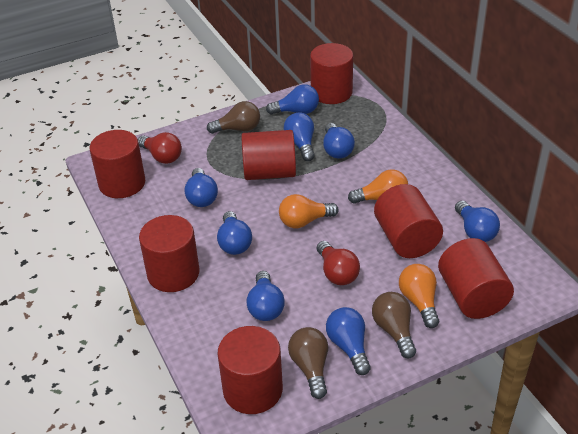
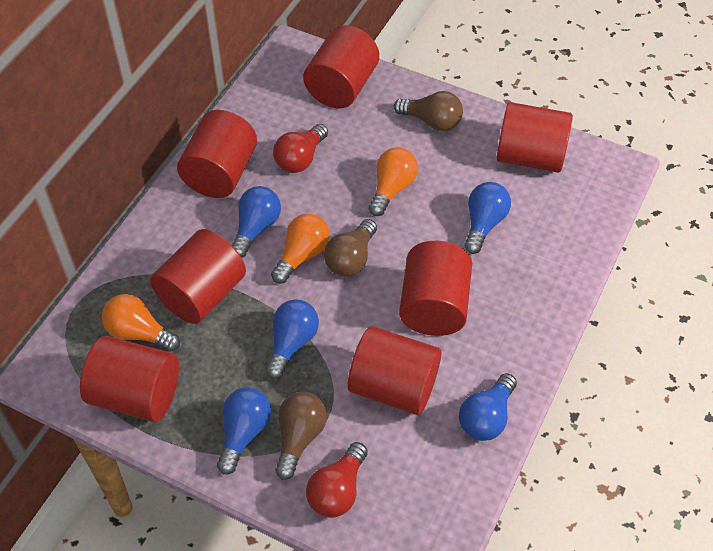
blue light bulb: 8 -> 5

